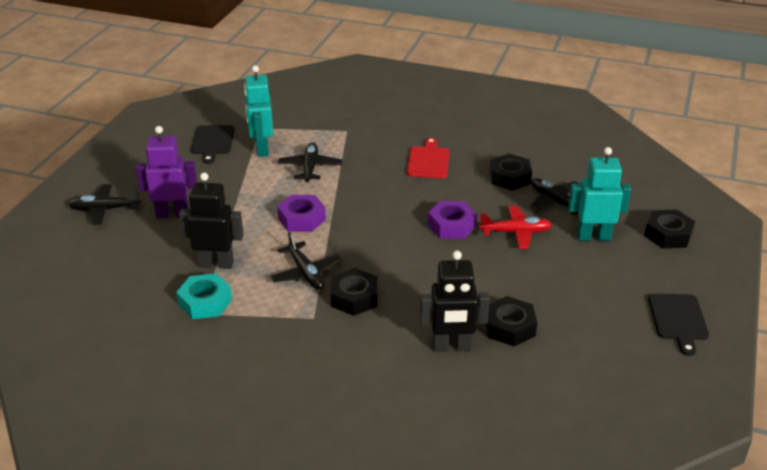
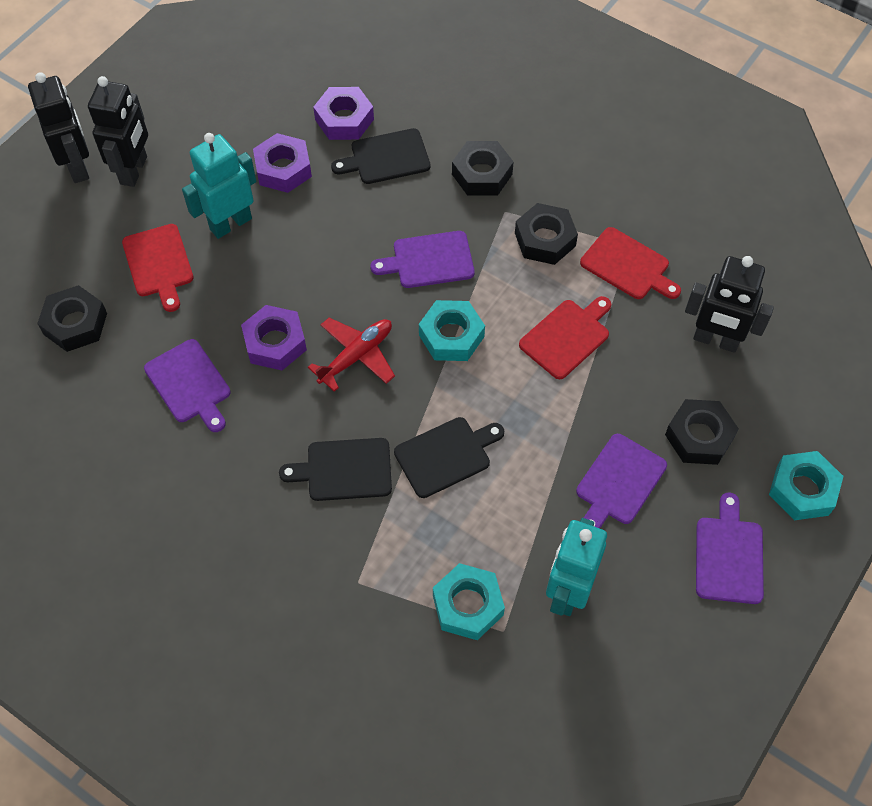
black cutting board: 2 -> 3
black plane: 4 -> 0
black robot: 2 -> 3
purple cutting board: 0 -> 4
purple nut: 2 -> 3
purple robot: 1 -> 0
red cutting board: 1 -> 3
turquoise nut: 1 -> 3

